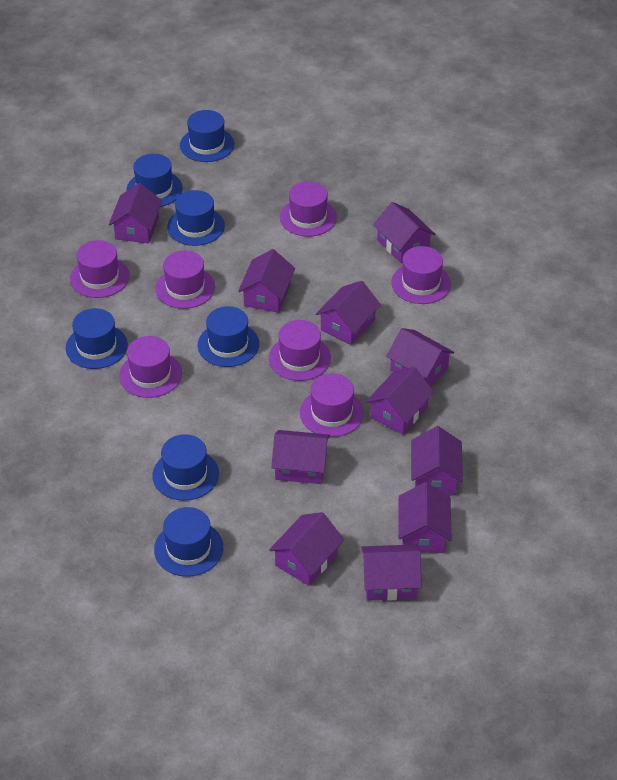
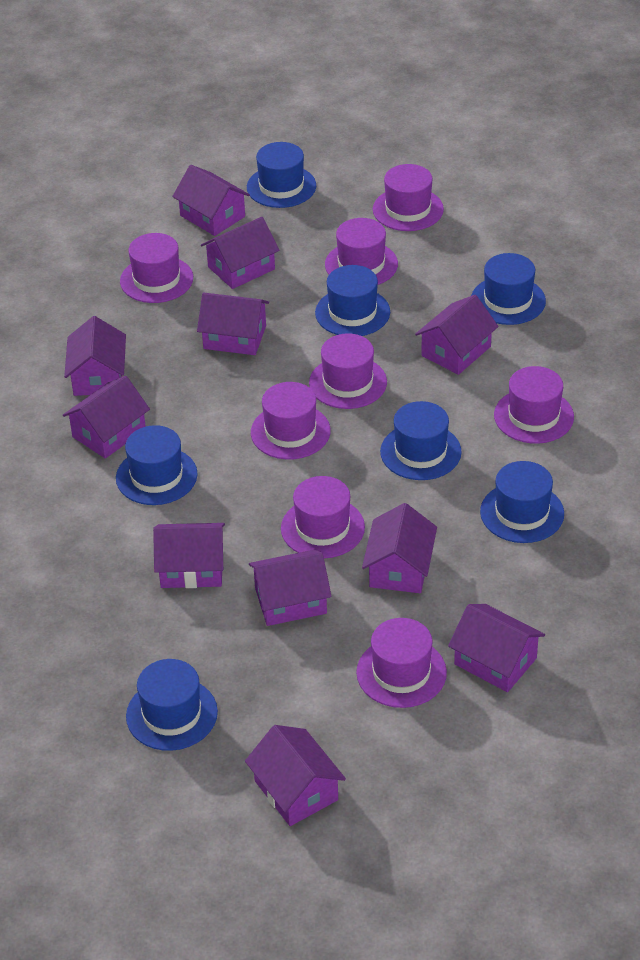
purple hat: 7 -> 8

